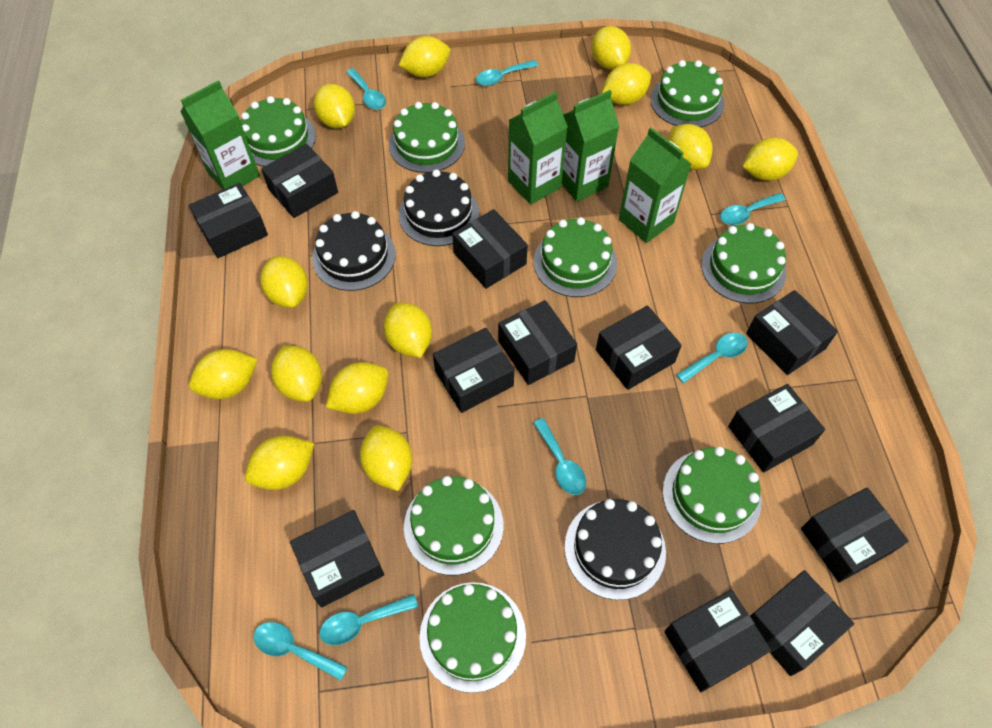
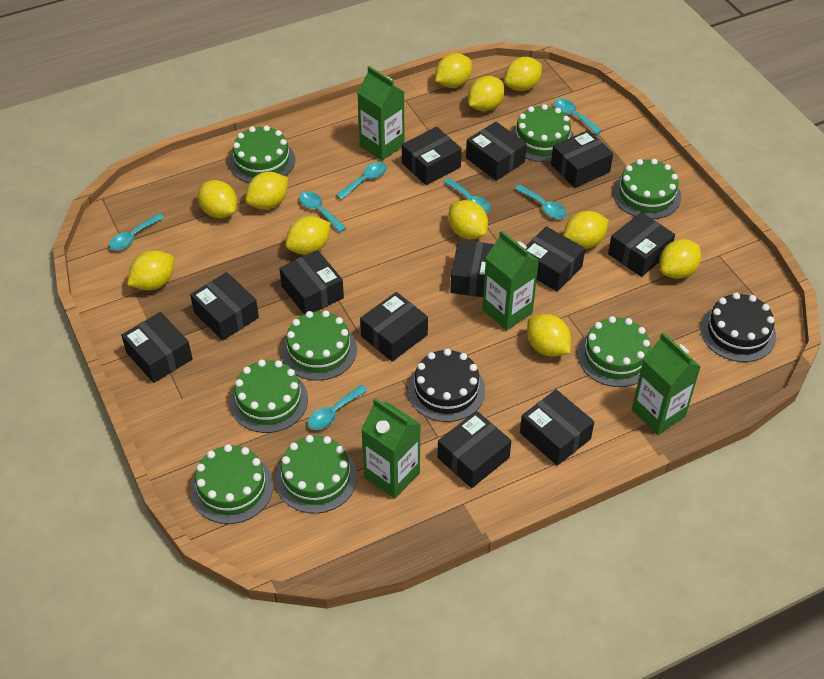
black cake: 3 -> 2
yellow lemon: 13 -> 11

